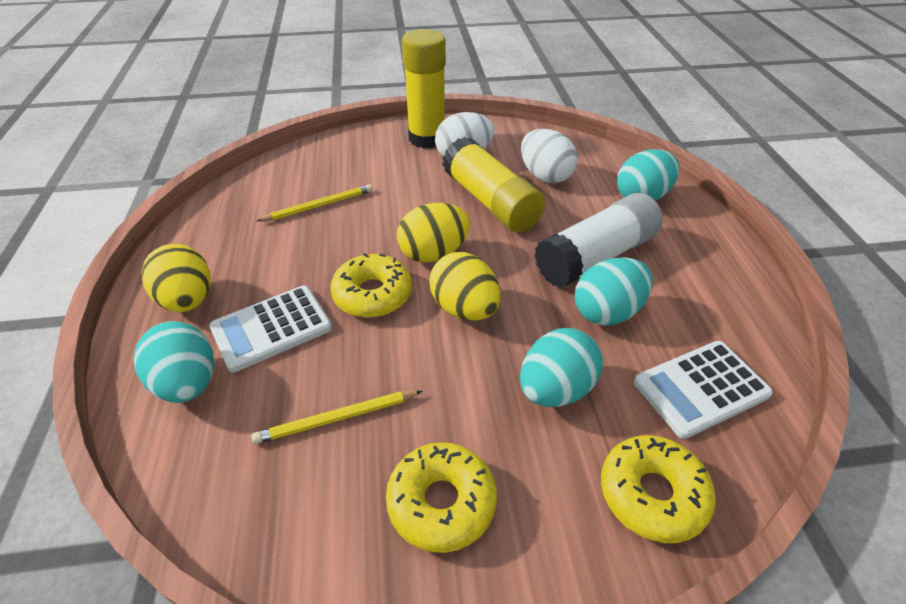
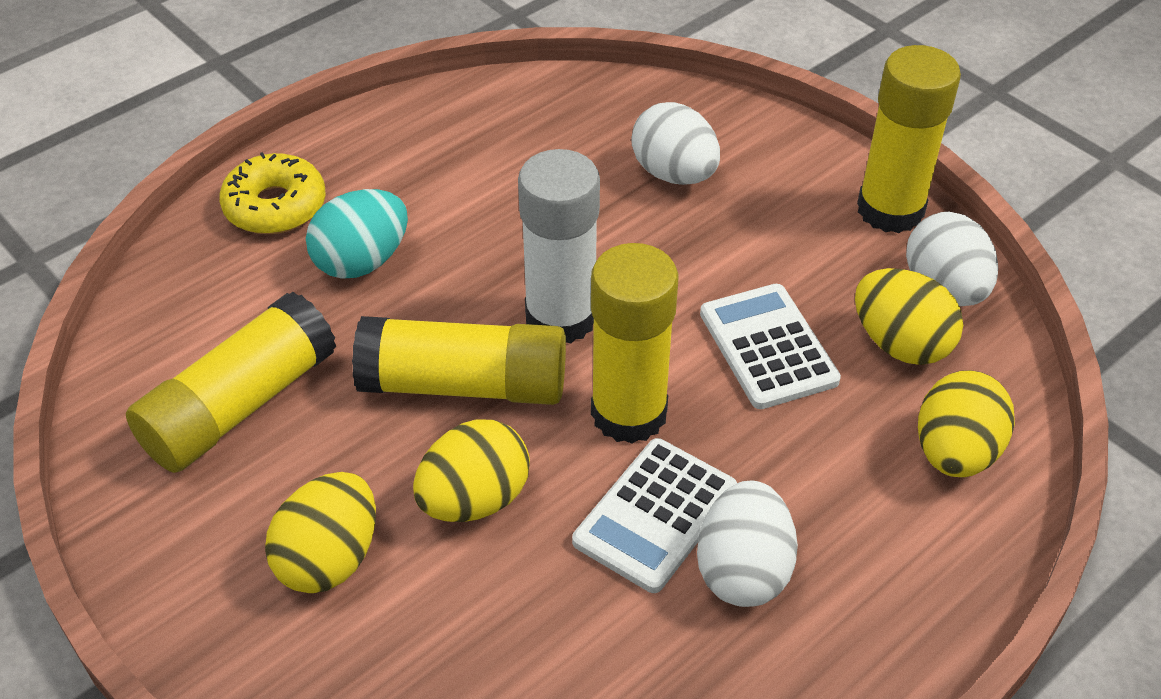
turquoise egg: 4 -> 1
white egg: 2 -> 3
yellow donut: 3 -> 1
yellow egg: 3 -> 4
yellow glue stick: 2 -> 4
yellow pencil: 2 -> 0

